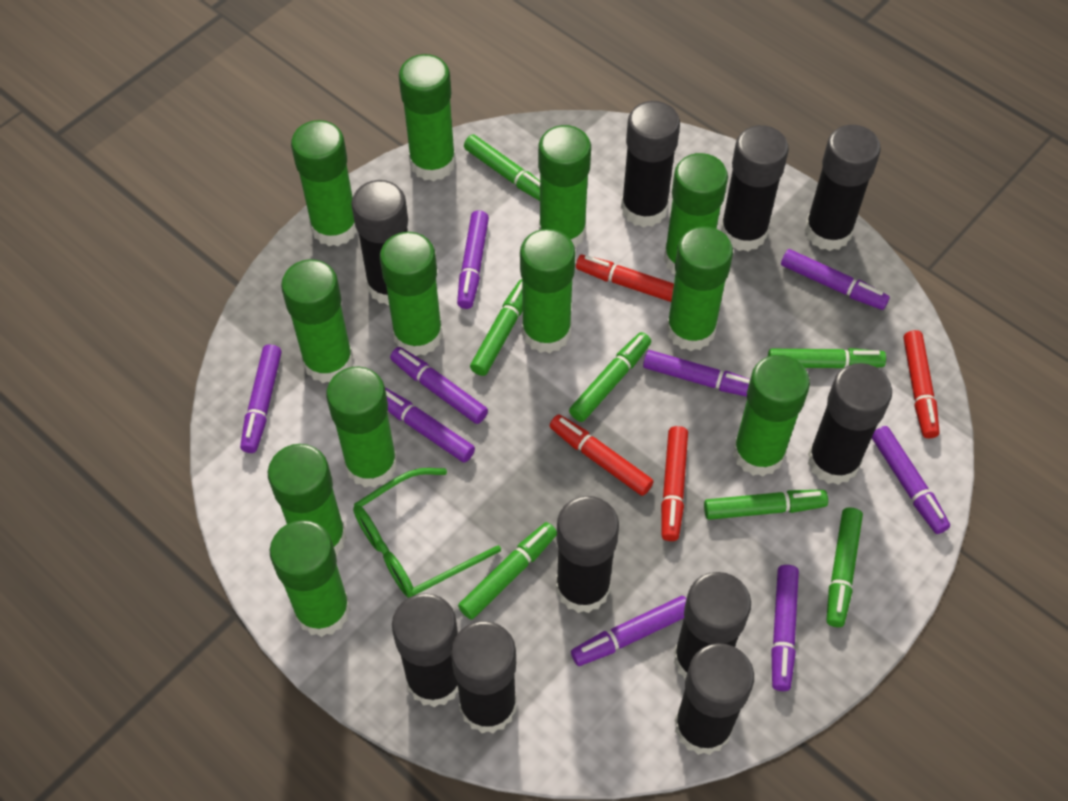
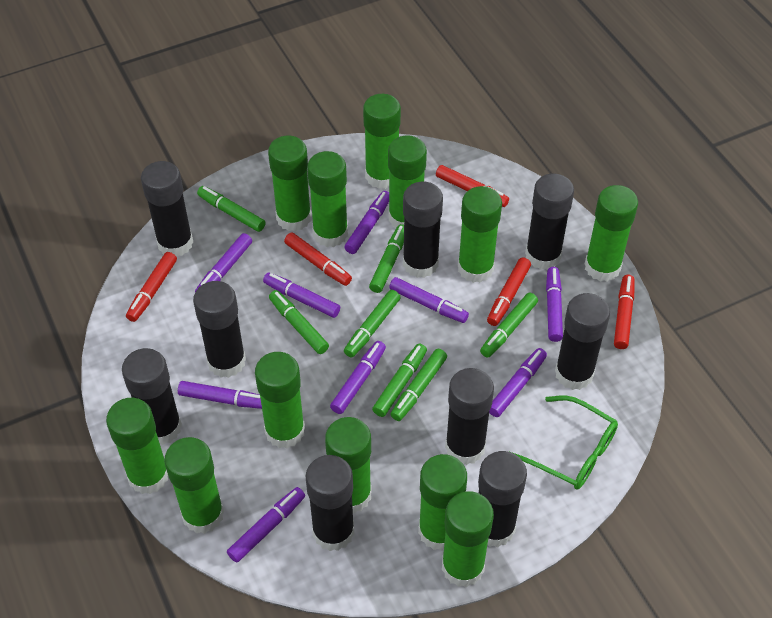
black glue stick: 10 -> 9
red marker: 4 -> 5

